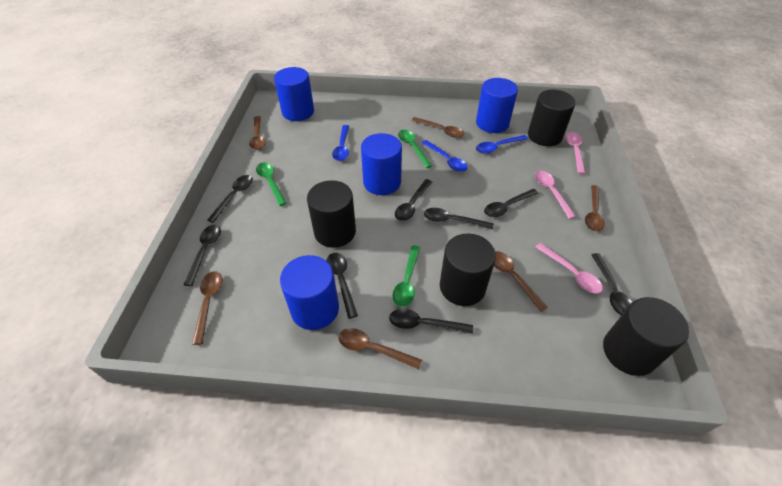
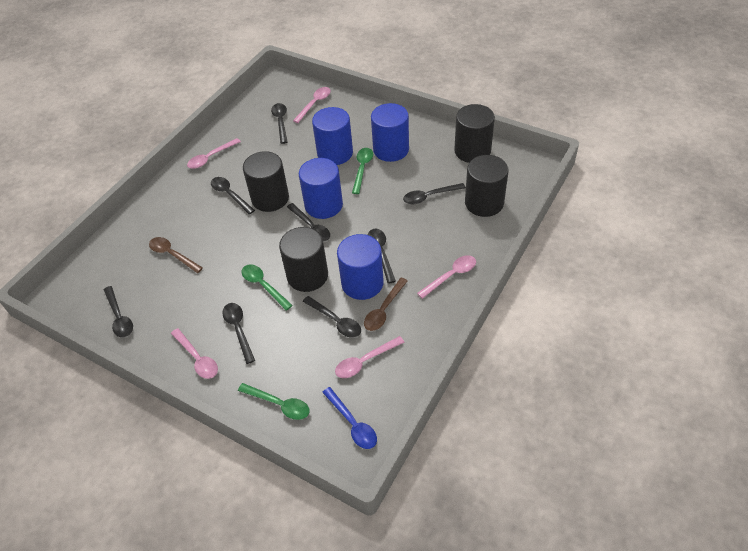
blue spoon: 3 -> 1
brown spoon: 6 -> 2
pink spoon: 3 -> 5

